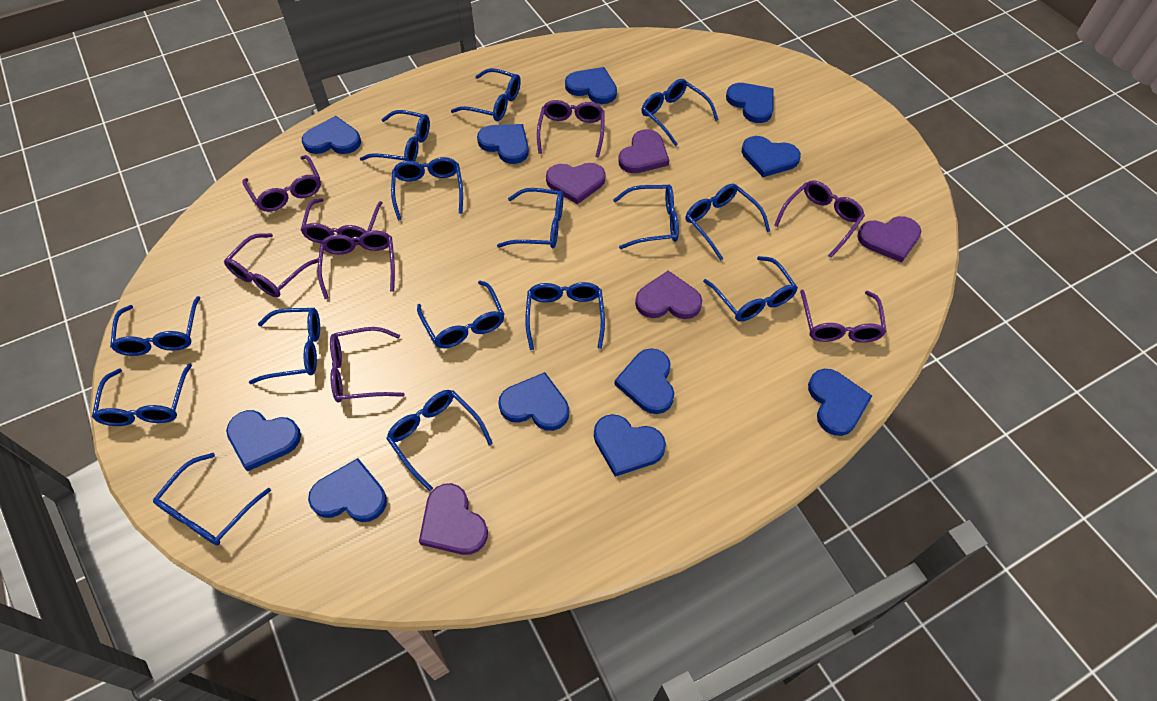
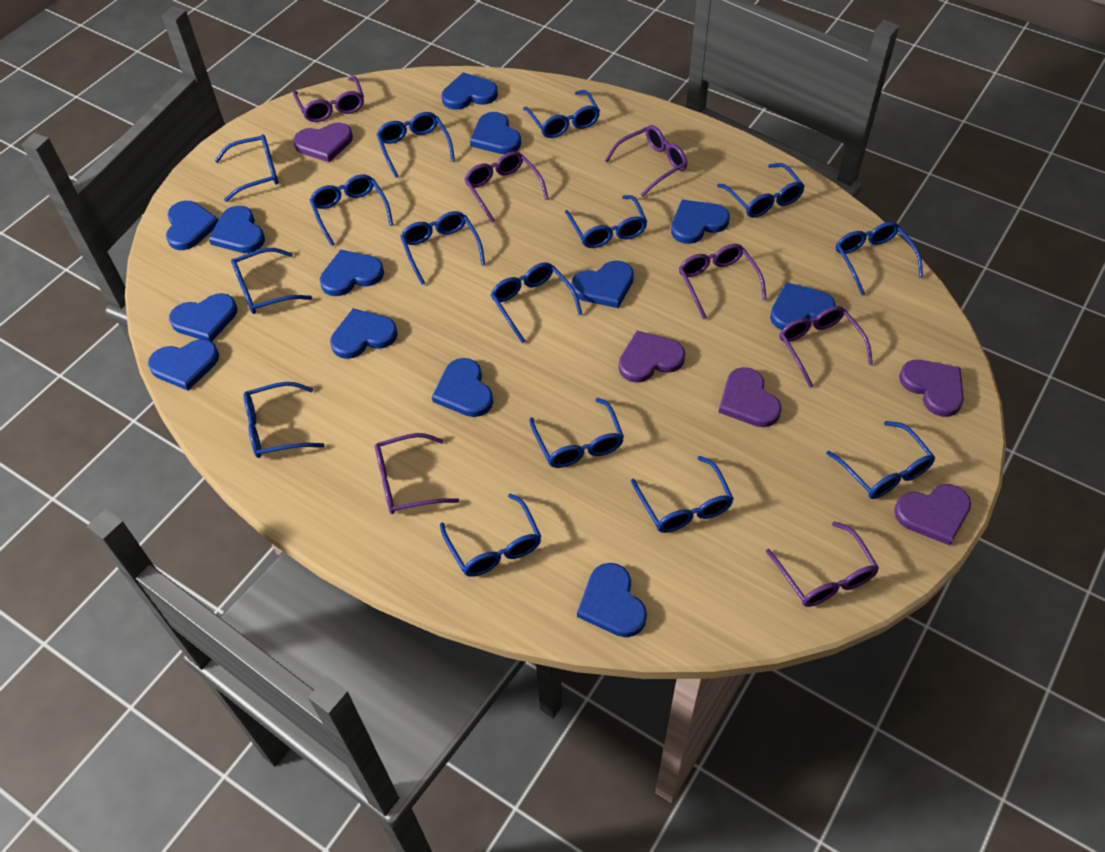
blue heart: 11 -> 13
purple glasses: 8 -> 7

